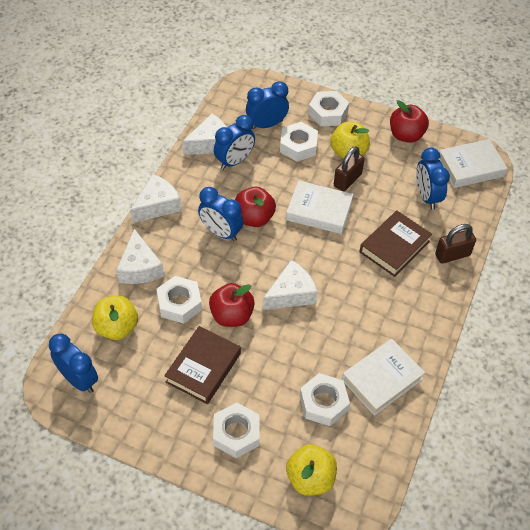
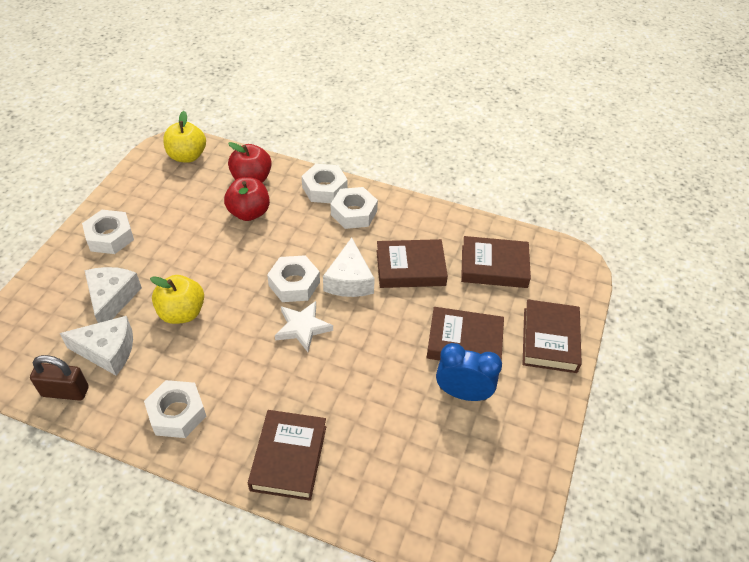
blue clock: 5 -> 1
brown book: 2 -> 5
brown padlock: 2 -> 1
red apple: 3 -> 2
white book: 3 -> 0
white cheese: 4 -> 3
white star: 0 -> 1
yellow apple: 3 -> 2

